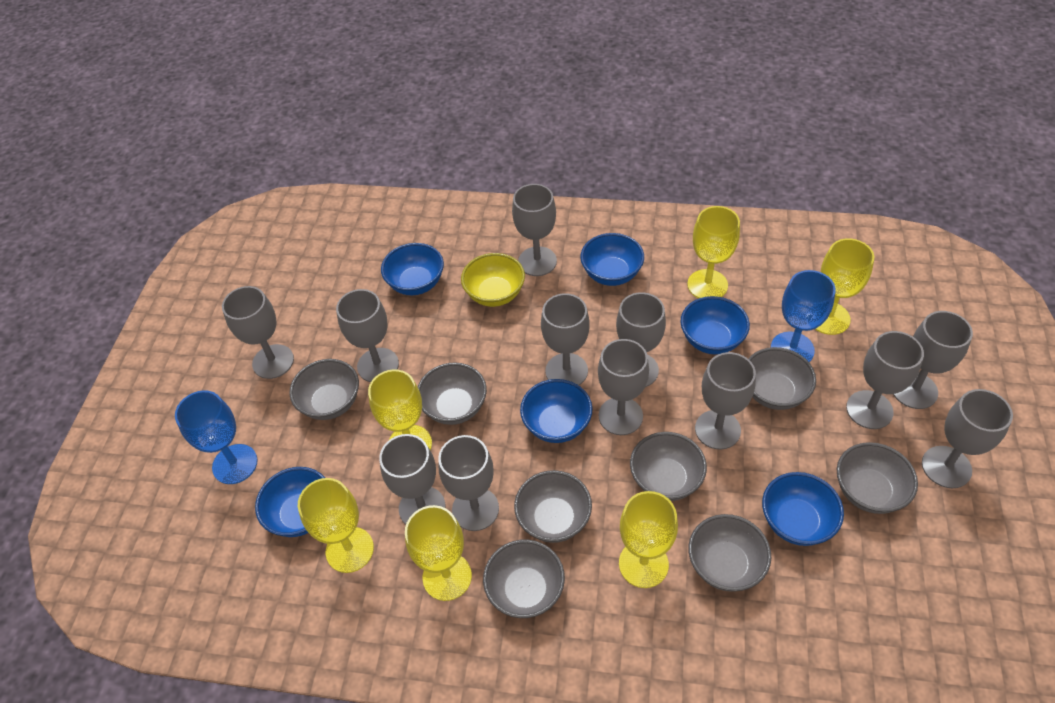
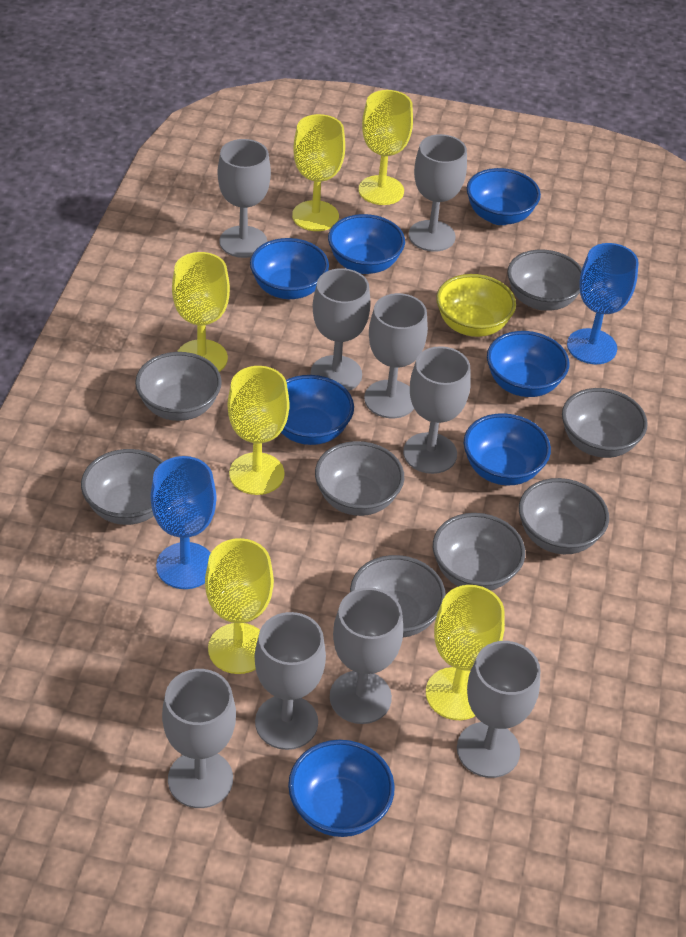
blue bowl: 6 -> 7
grey goblet: 12 -> 9

